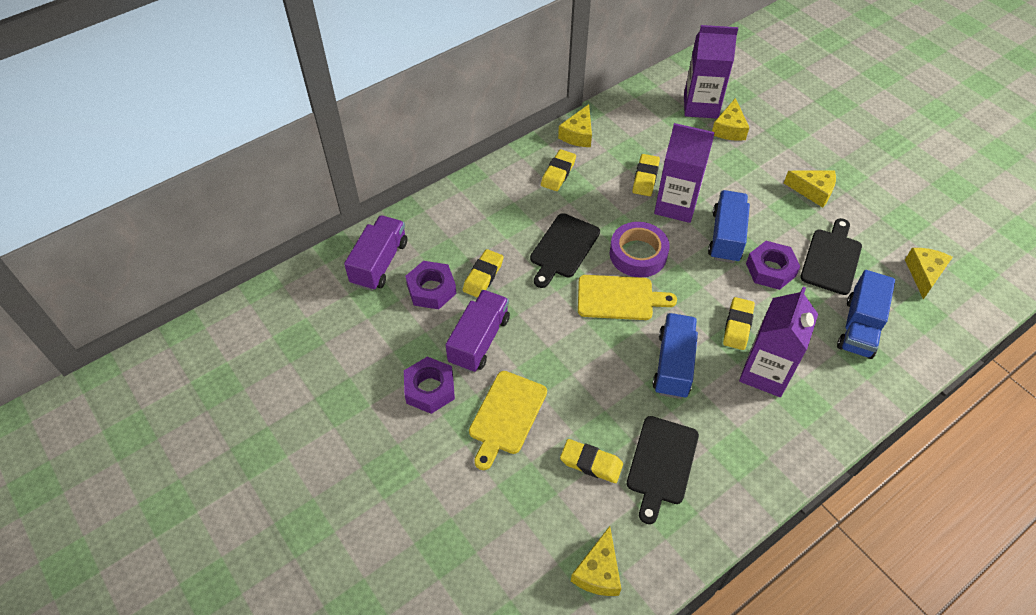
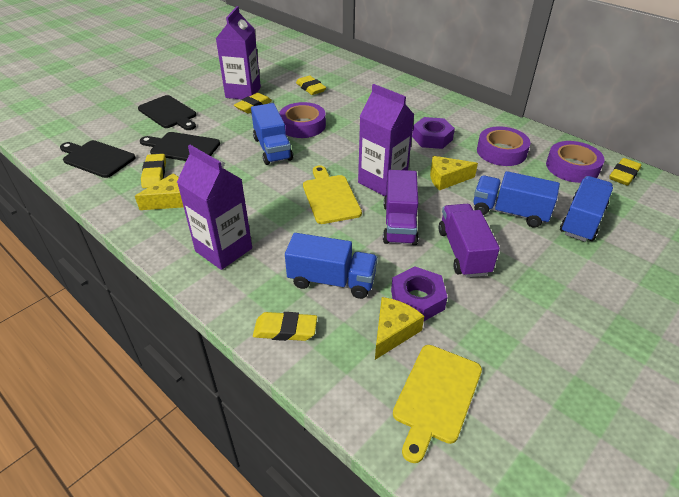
blue truck: 3 -> 4
purple nut: 3 -> 2
purple tape: 1 -> 3
yellow cheese: 5 -> 3

